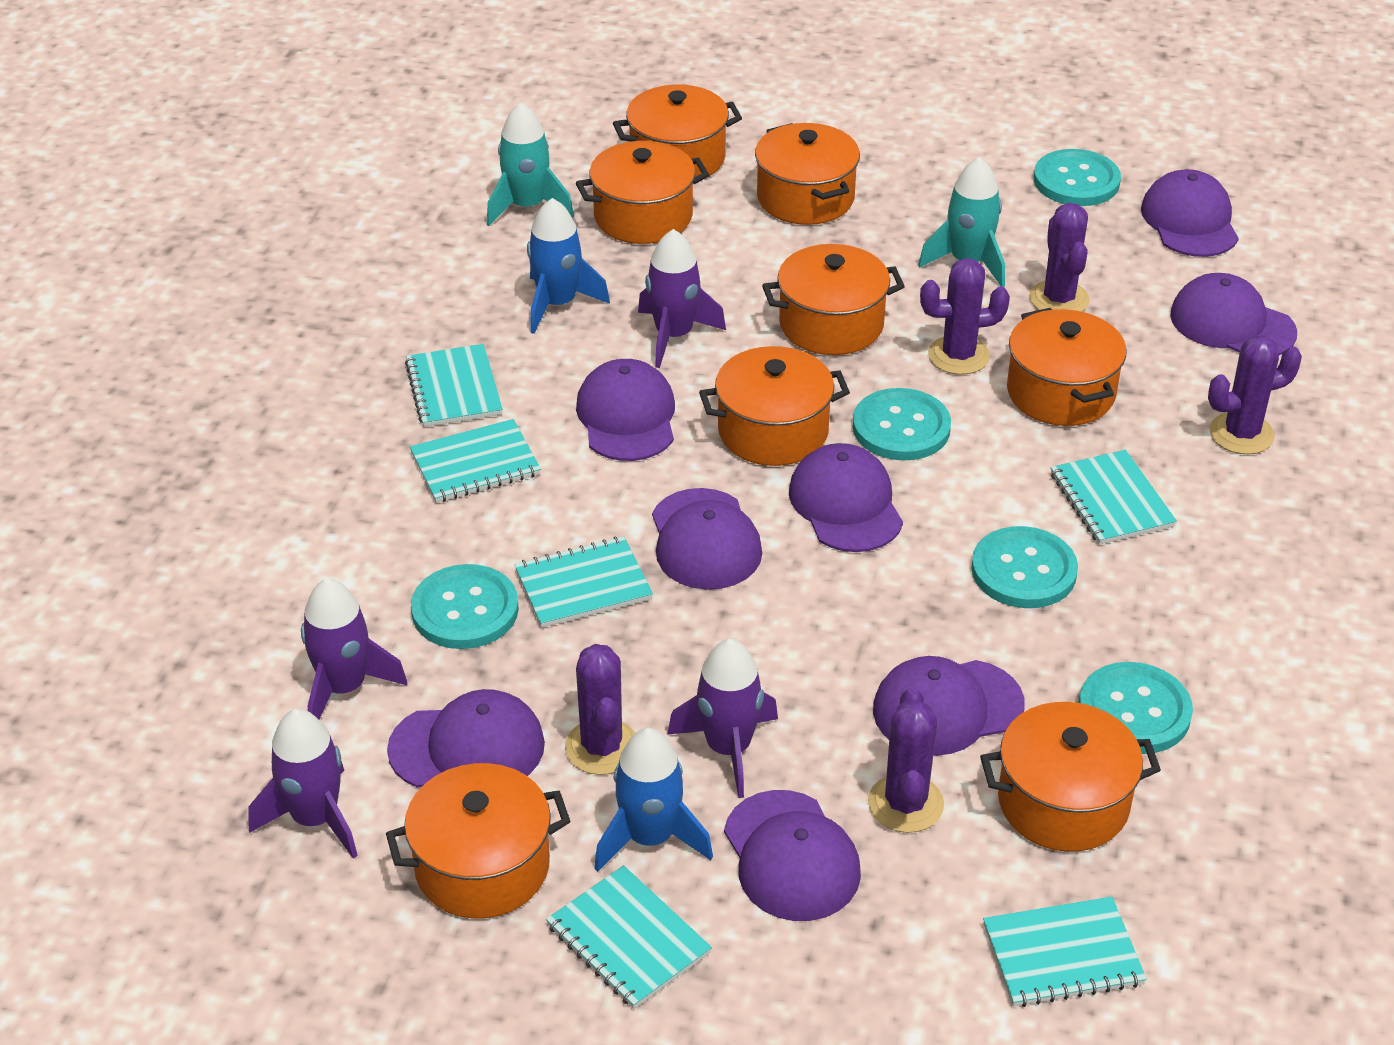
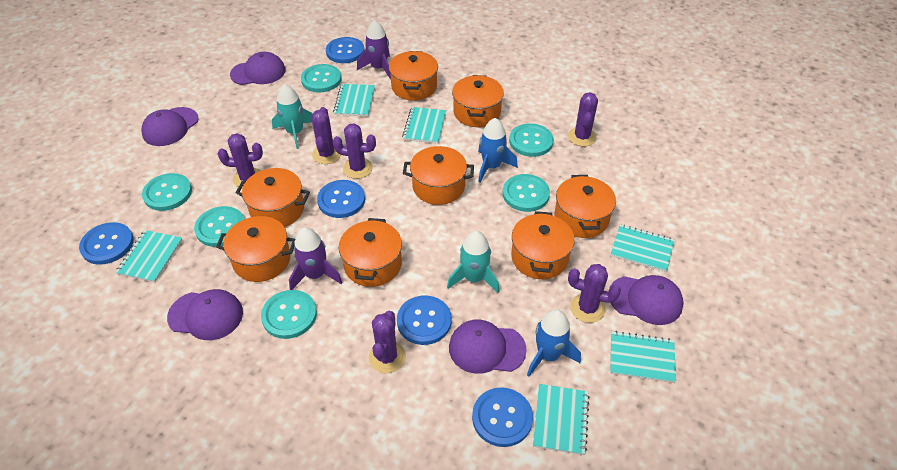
blue button: 0 -> 5
purple cactus: 5 -> 6
purple cap: 8 -> 5
purple rocket: 4 -> 2
turquoise button: 5 -> 6

